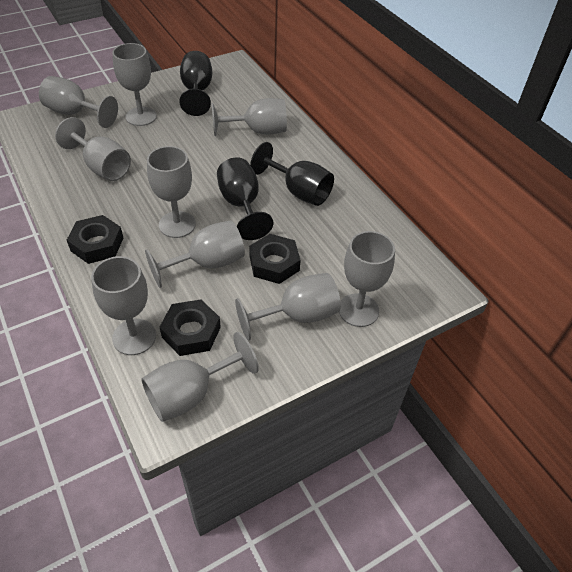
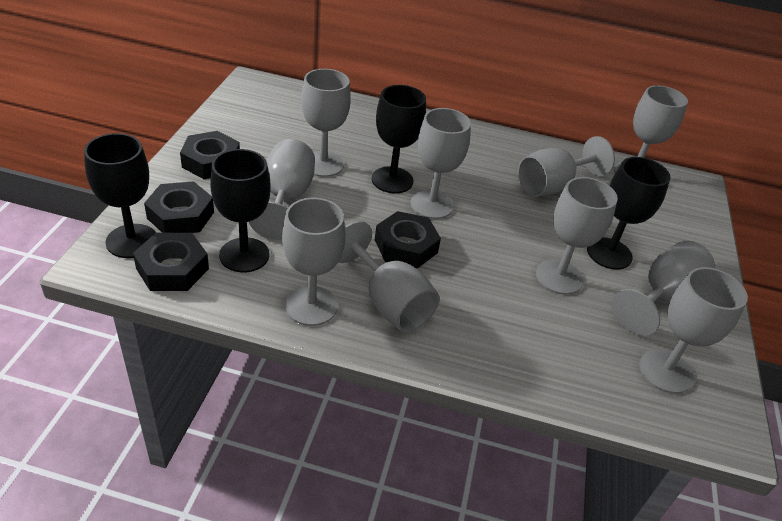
black goblet: 3 -> 4
black nut: 3 -> 4

